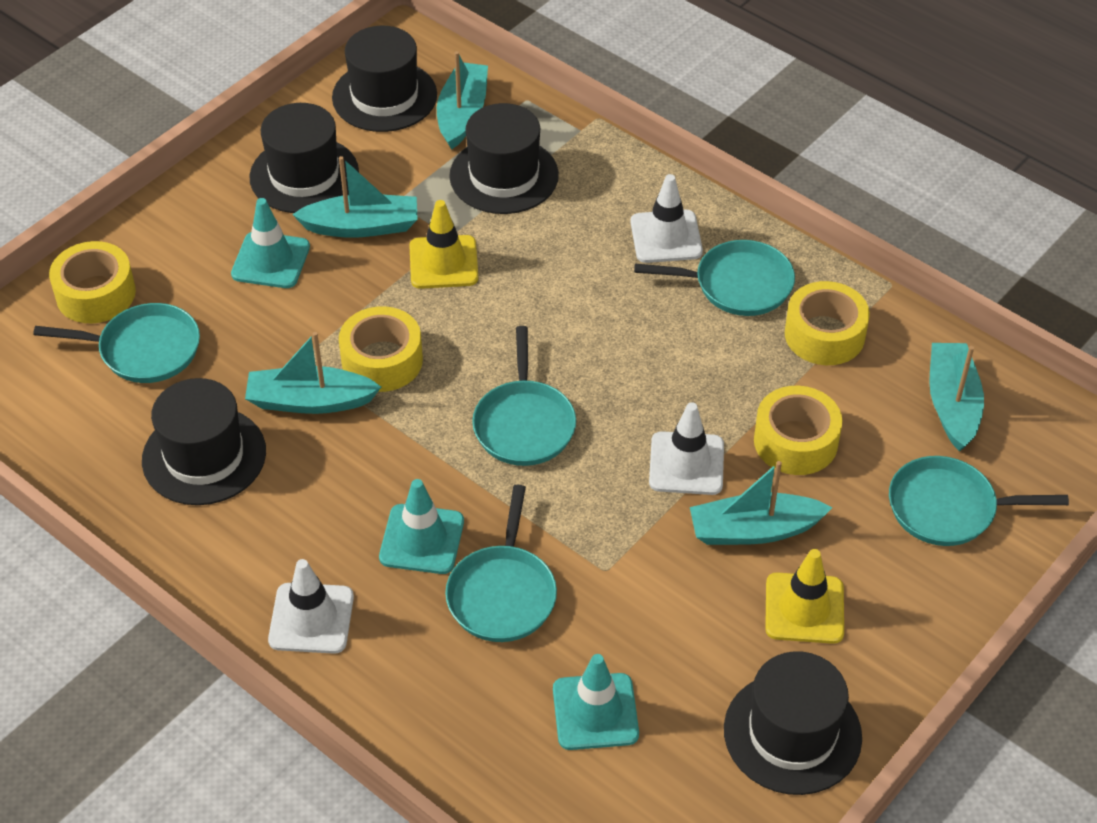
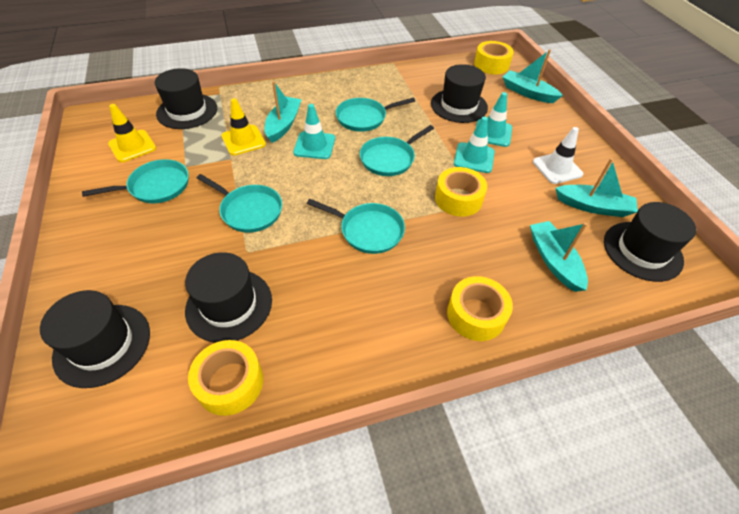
turquoise boat: 5 -> 4
white traffic cone: 3 -> 1

